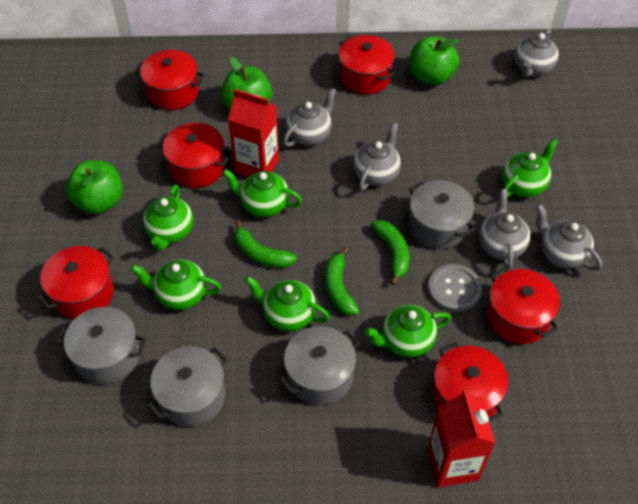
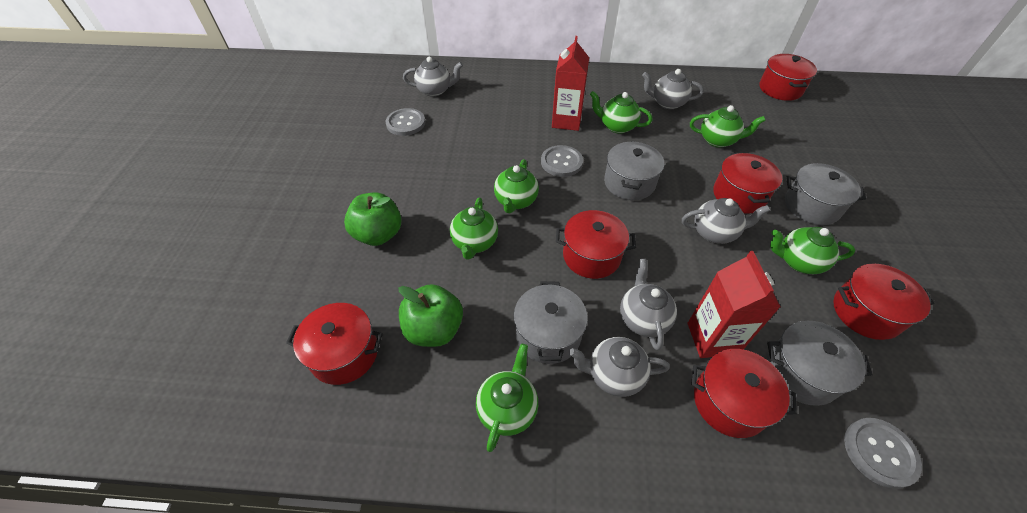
green apple: 3 -> 2
green banana: 3 -> 0
grey button: 1 -> 3

